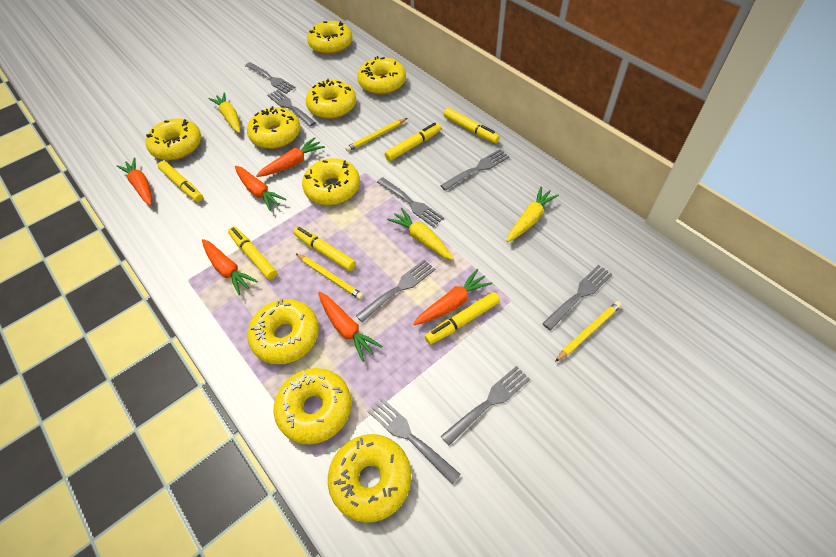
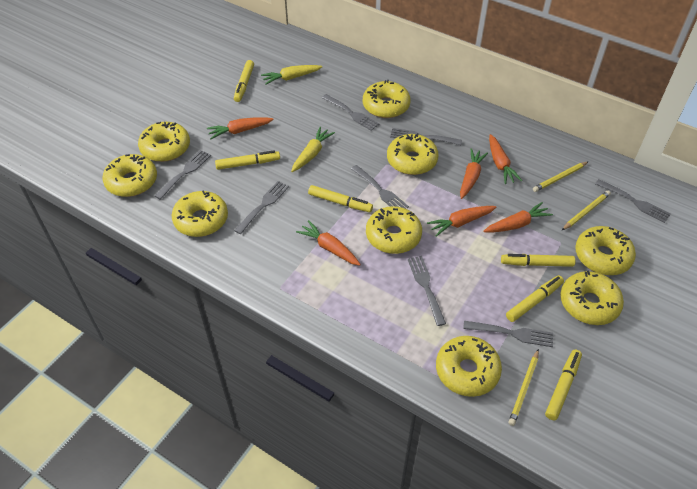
yellow carrot: 3 -> 2

